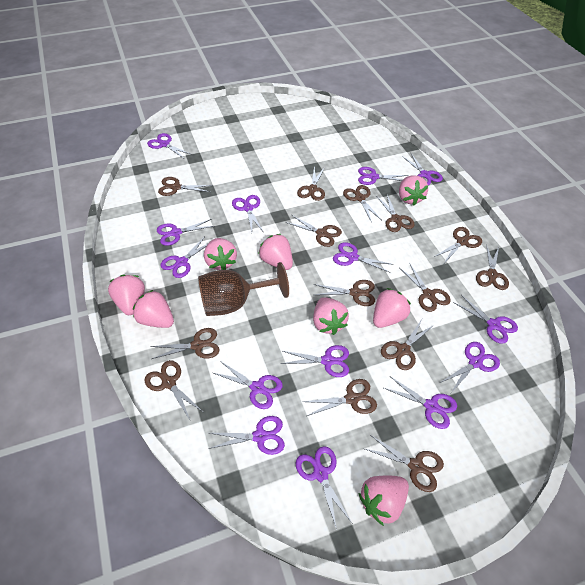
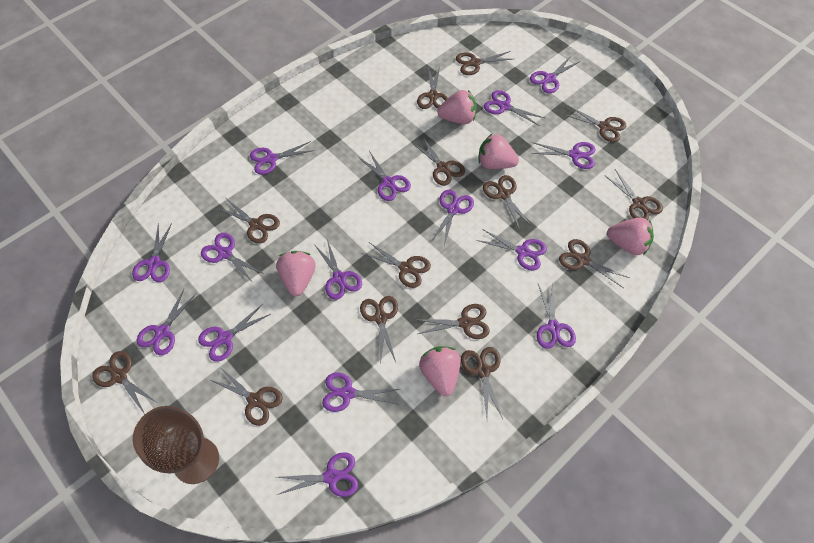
pink strawberry: 8 -> 5
purple scissors: 14 -> 15

